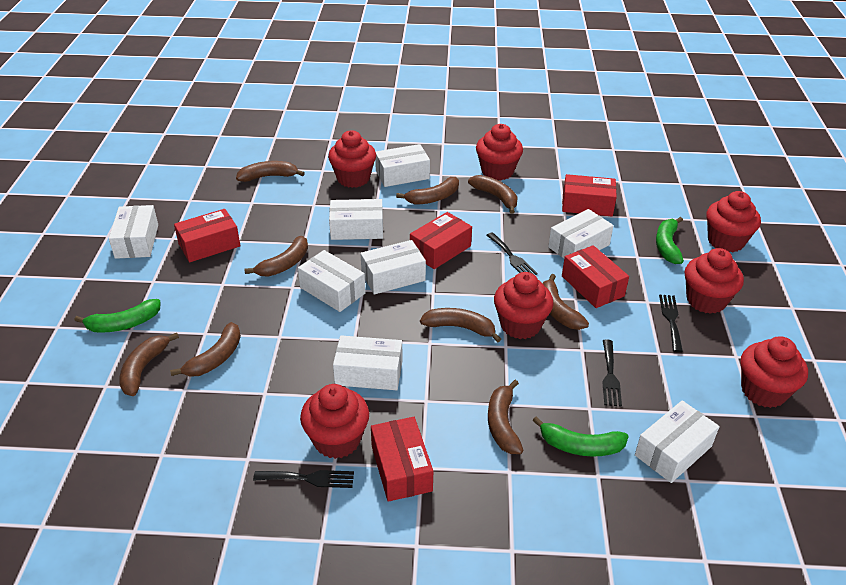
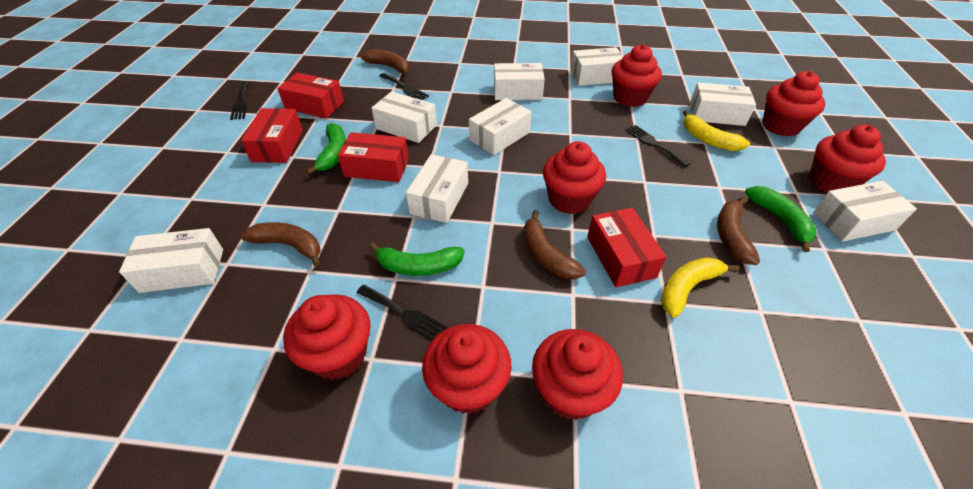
brown banana: 9 -> 4
red box: 5 -> 4
yellow banana: 0 -> 2

